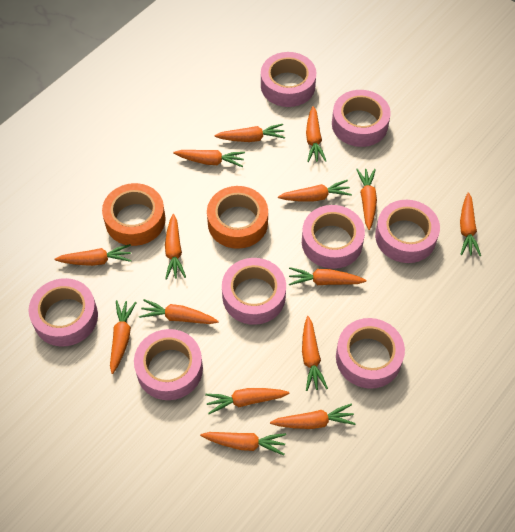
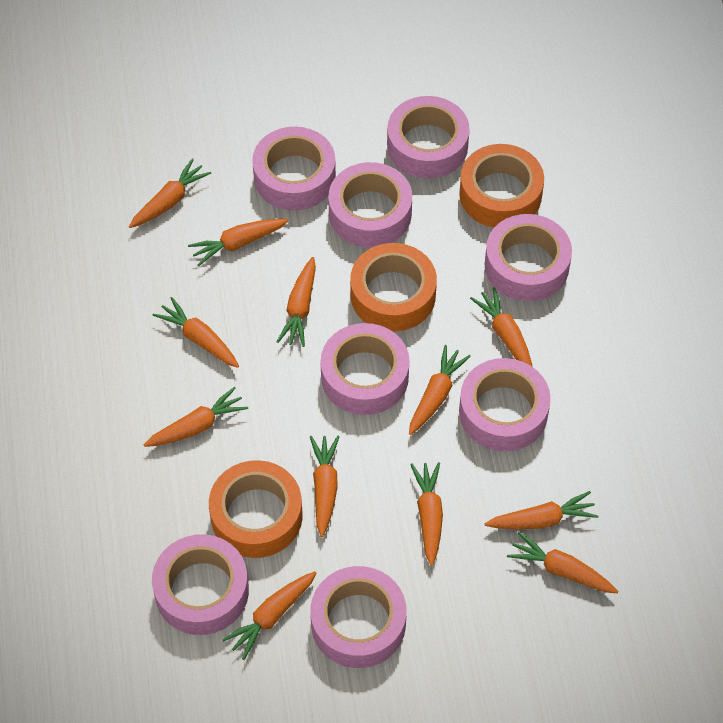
orange carrot: 15 -> 12
orange tape: 2 -> 3

